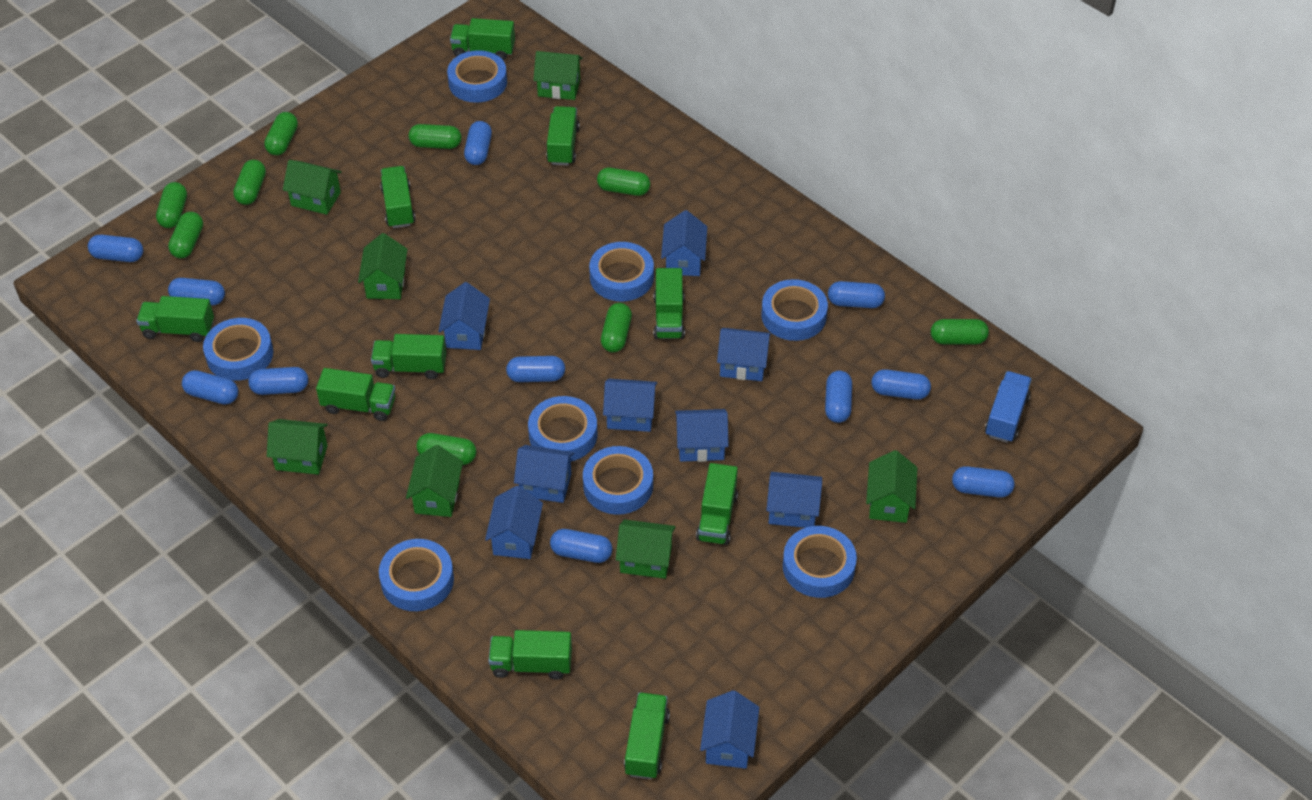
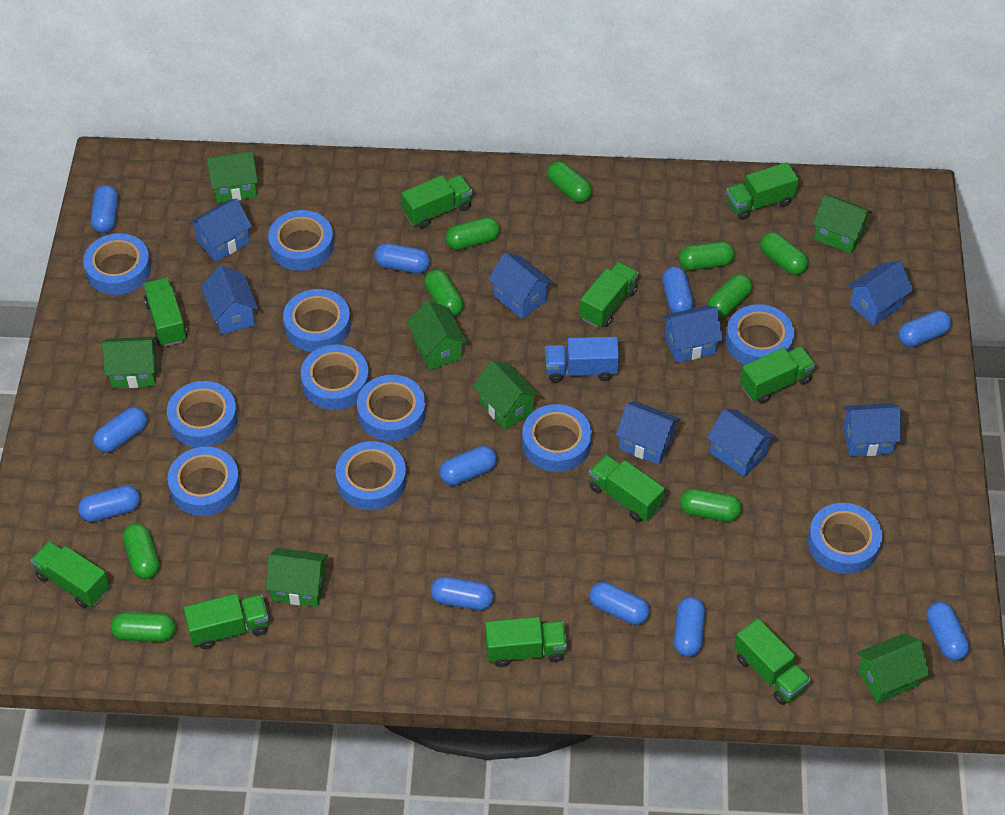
blue house: 9 -> 8
blue tape: 8 -> 11

